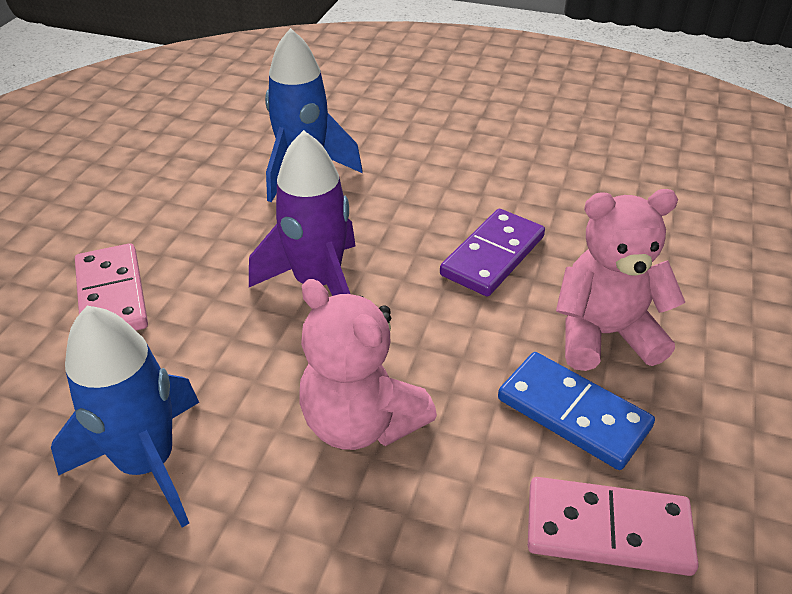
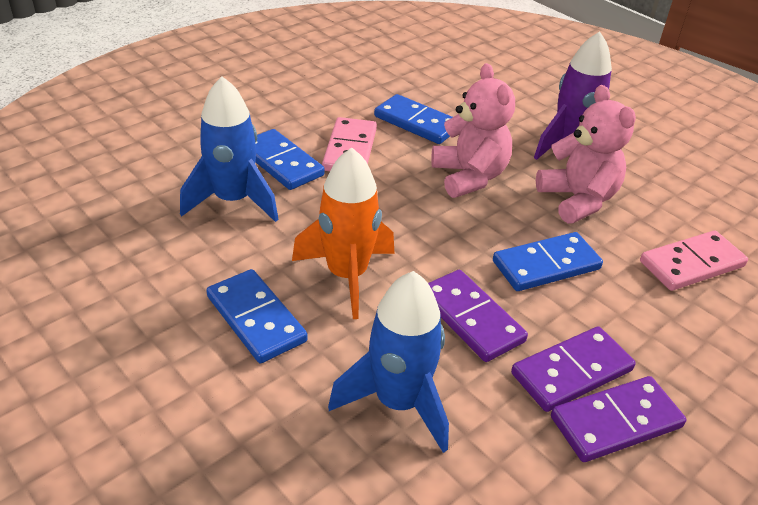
blue domino: 1 -> 4
orange rocket: 0 -> 1
purple domino: 1 -> 3

